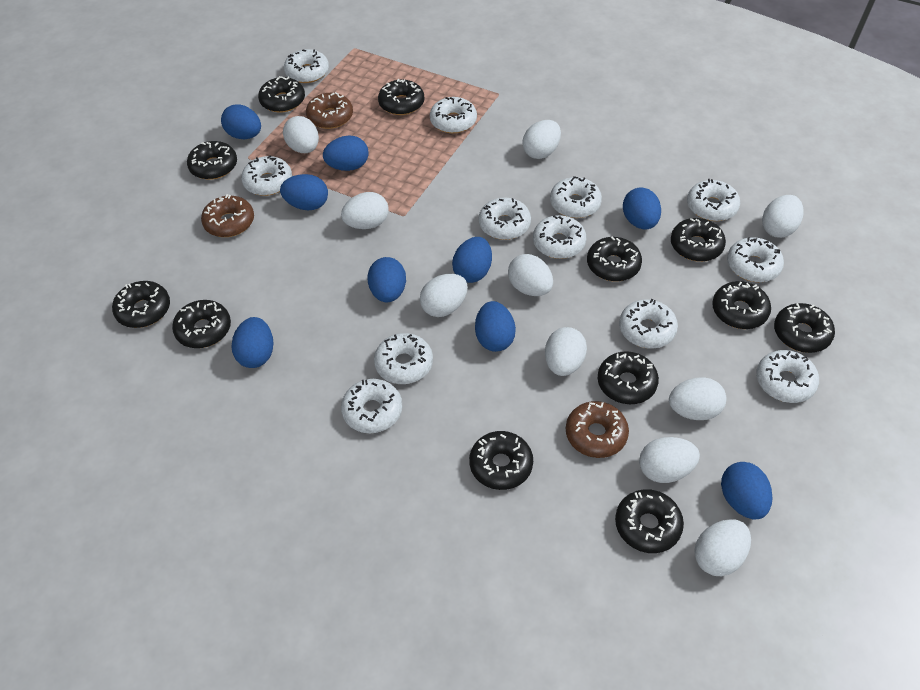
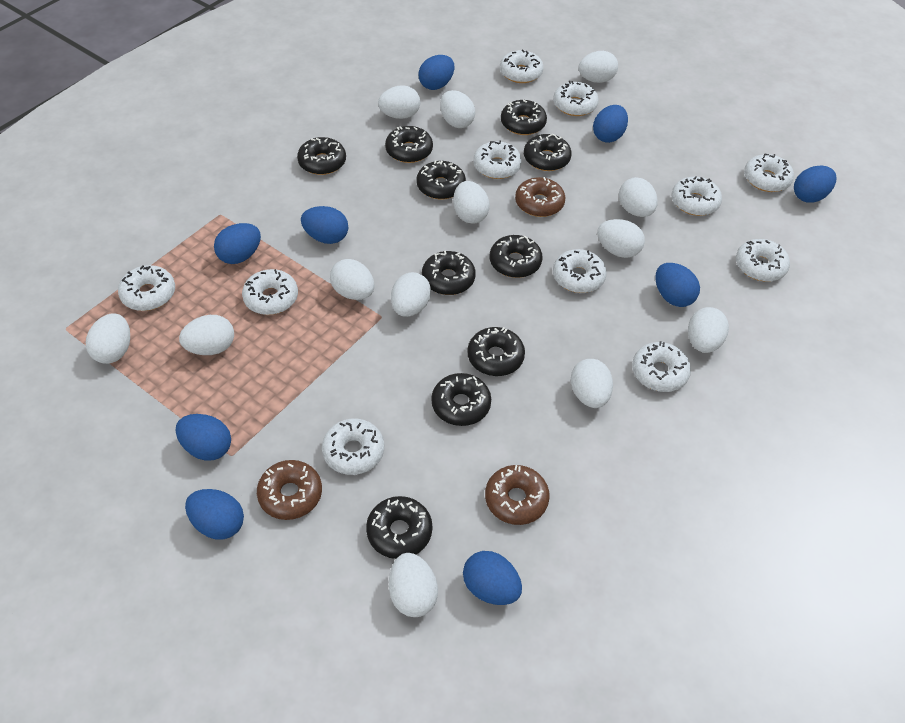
black donut: 12 -> 10
white donut: 12 -> 11
white egg: 10 -> 13

